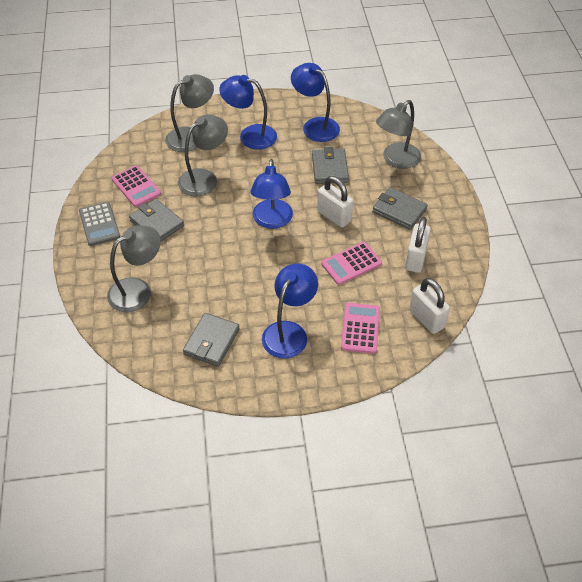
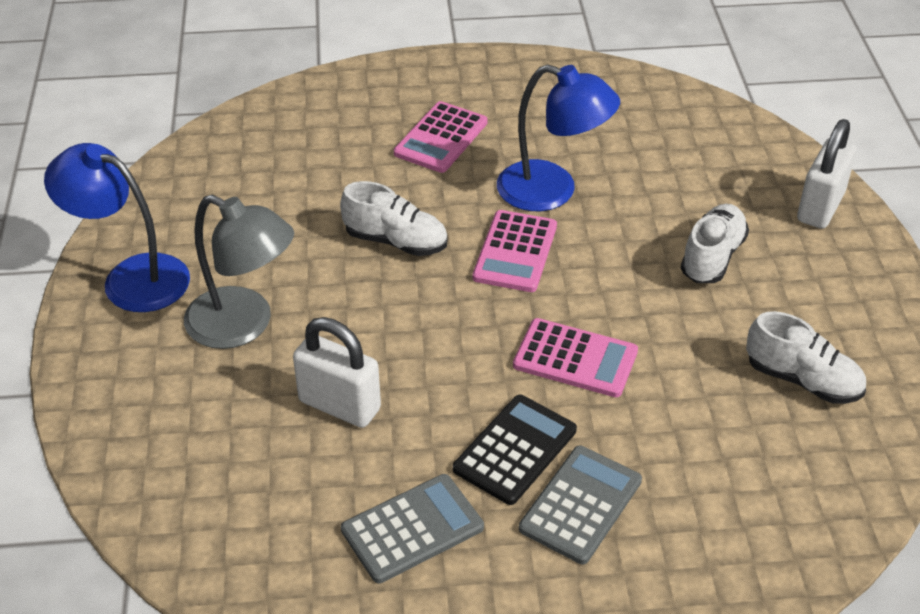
black calculator: 0 -> 1
blue lamp: 4 -> 2
grey calculator: 1 -> 2
grey lamp: 4 -> 1
grey wallet: 4 -> 0
white padlock: 3 -> 2
white shoe: 0 -> 3

